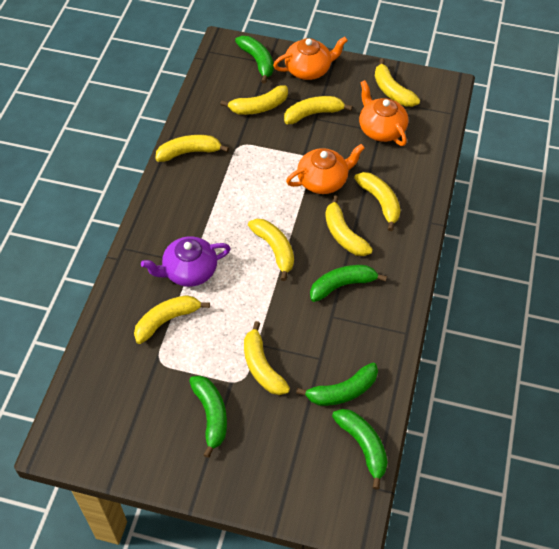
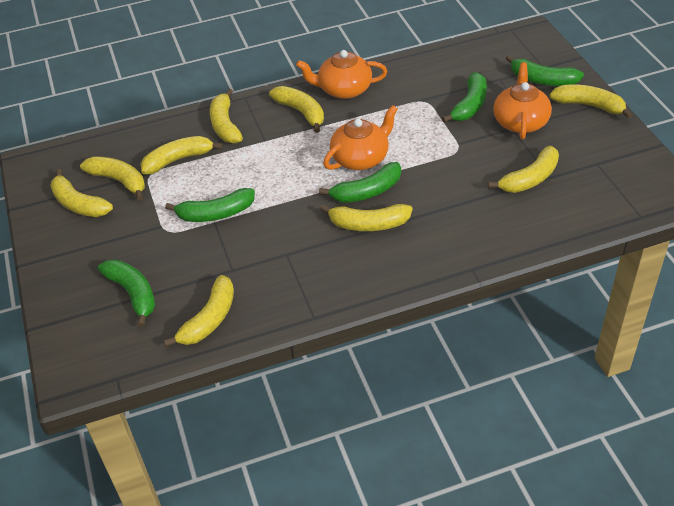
purple teapot: 1 -> 0

